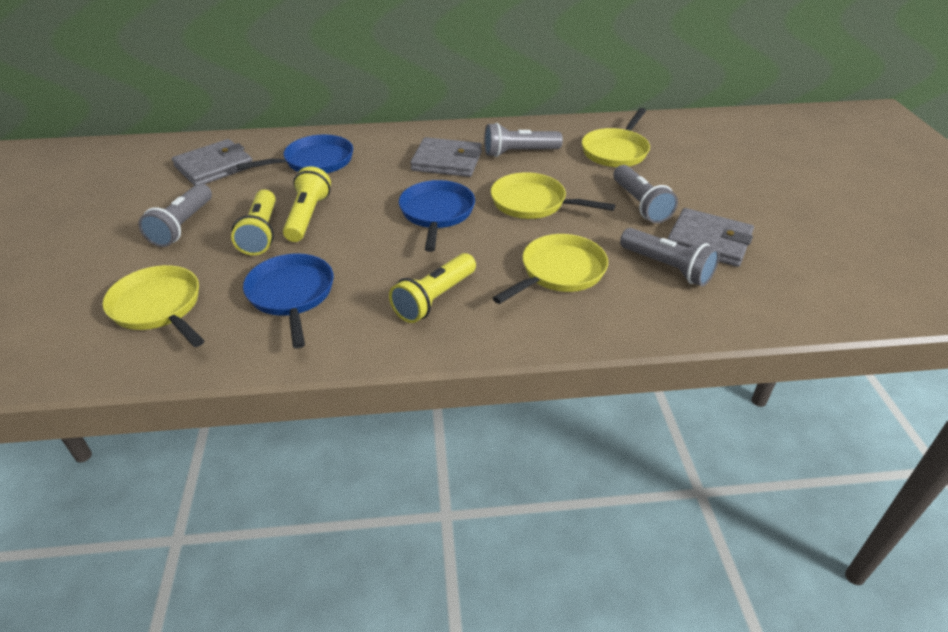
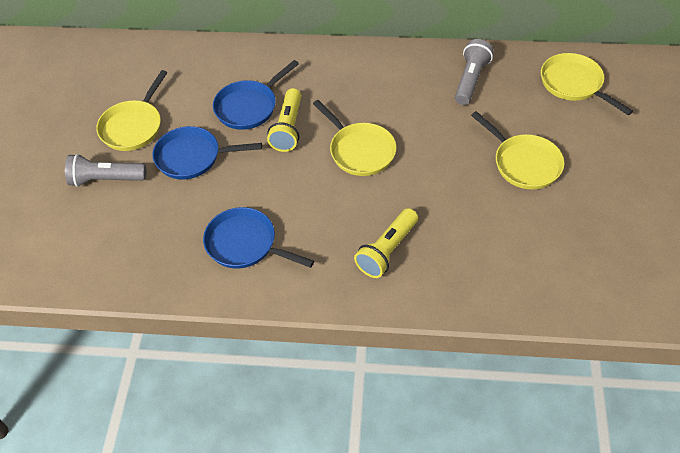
grey flashlight: 4 -> 2
grey wallet: 3 -> 0
yellow flashlight: 3 -> 2

